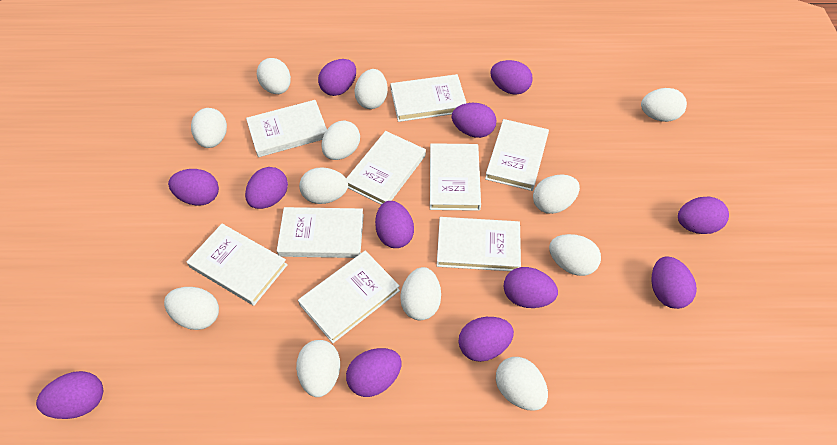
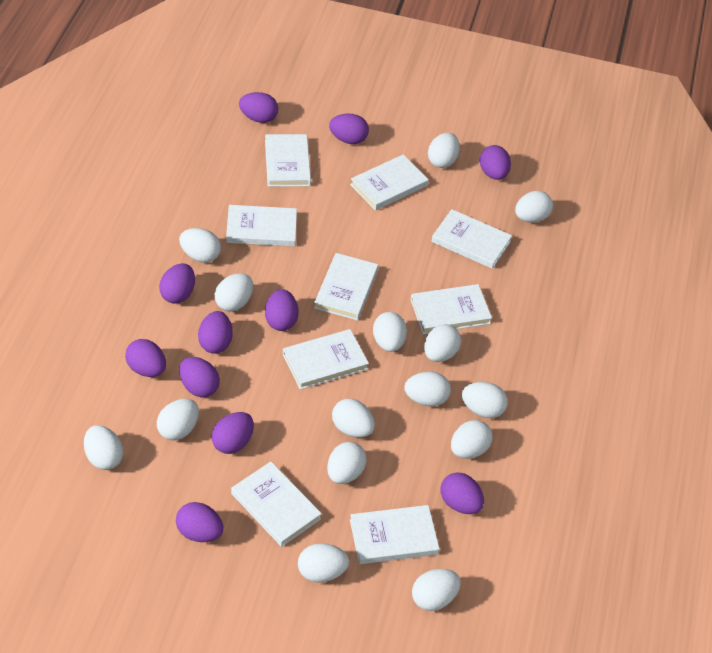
purple egg: 12 -> 11
white egg: 12 -> 15

